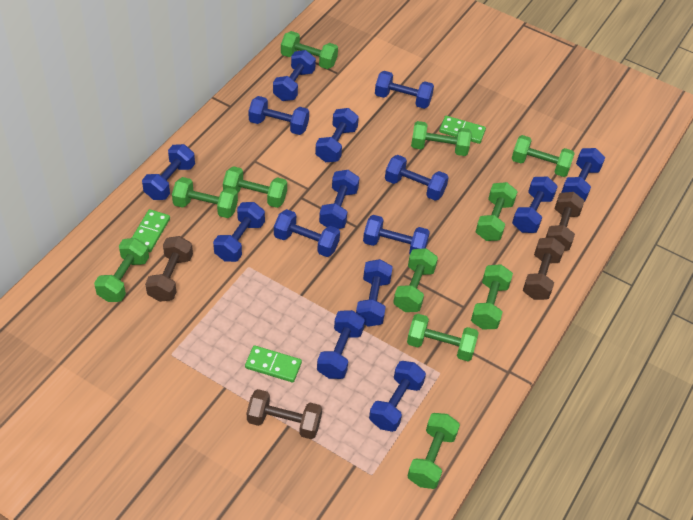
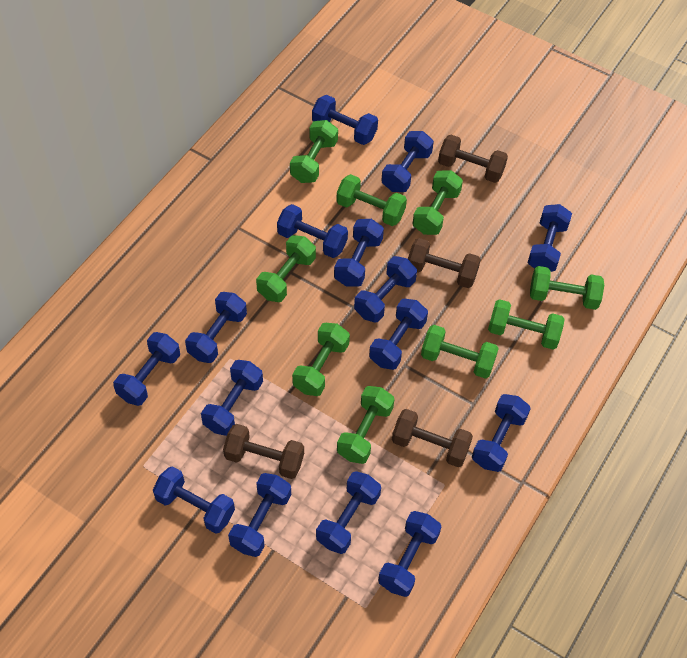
green domino: 3 -> 0
green dumbbell: 11 -> 9

